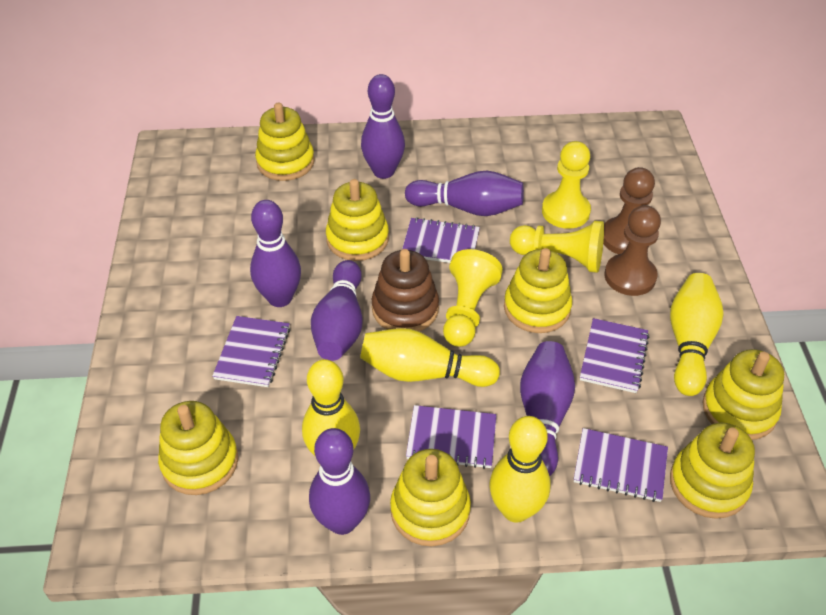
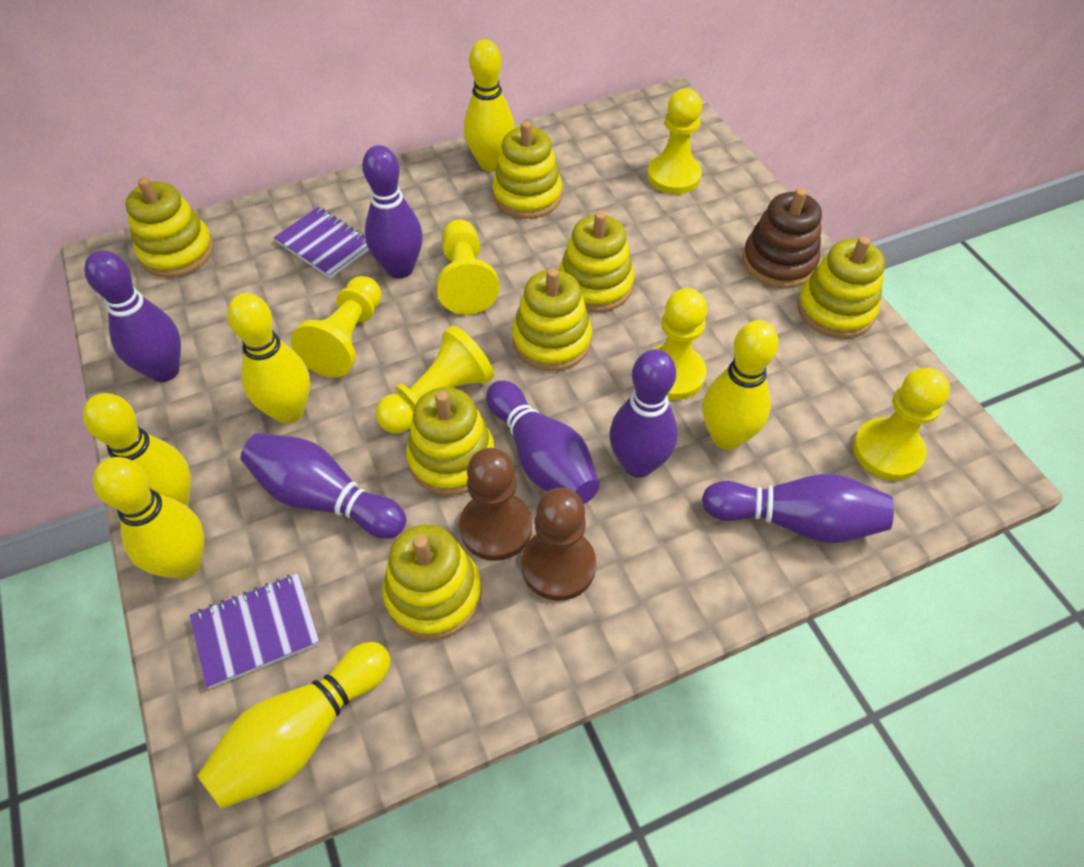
purple notebook: 5 -> 2
yellow bowling pin: 4 -> 6
yellow pawn: 3 -> 6

